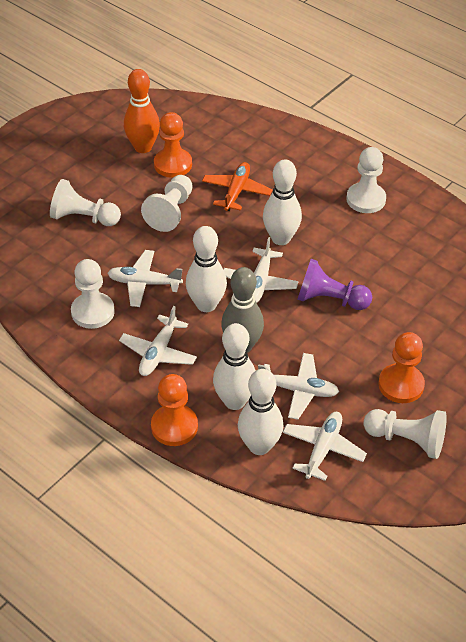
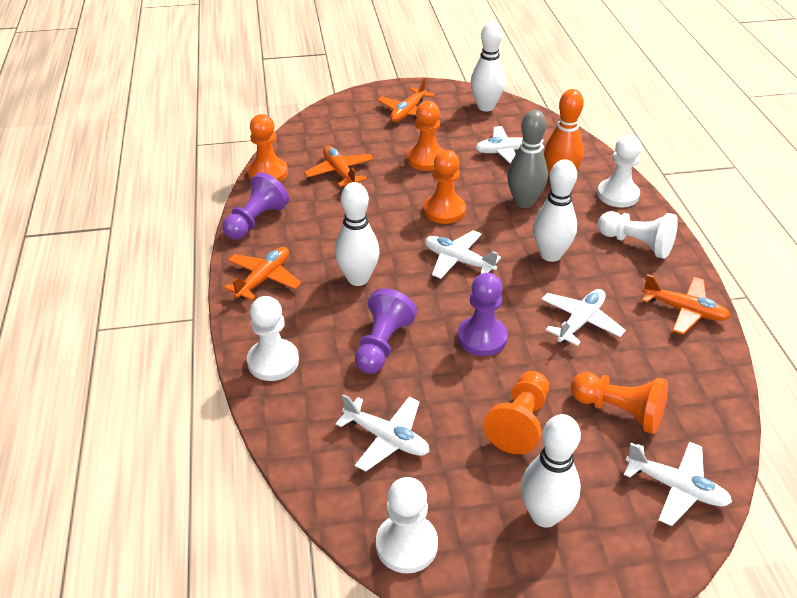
orange pawn: 3 -> 5
orange plane: 1 -> 4
purple pawn: 1 -> 3
white pawn: 5 -> 4

